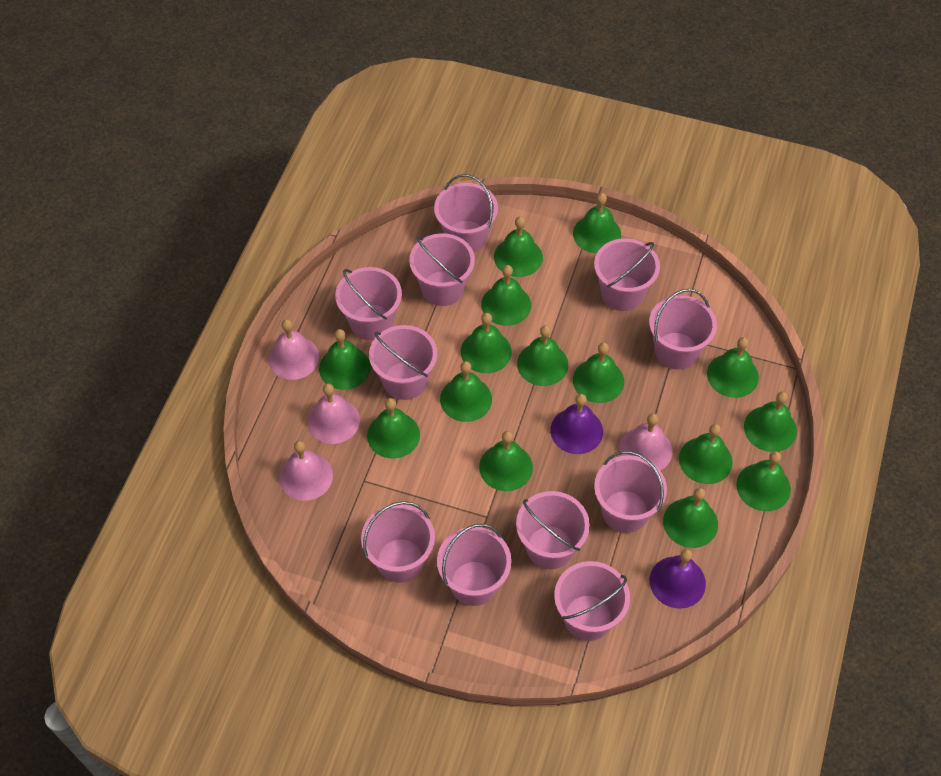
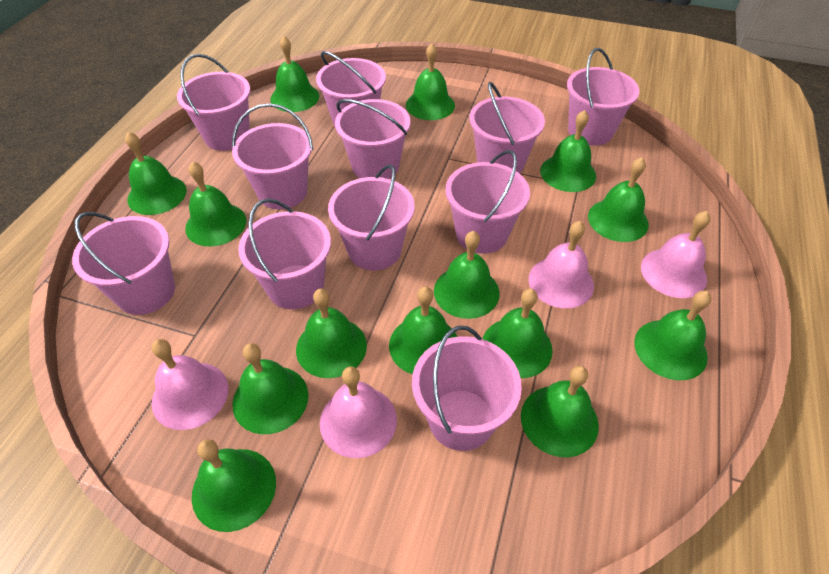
green bell: 15 -> 14
purple bell: 2 -> 0

